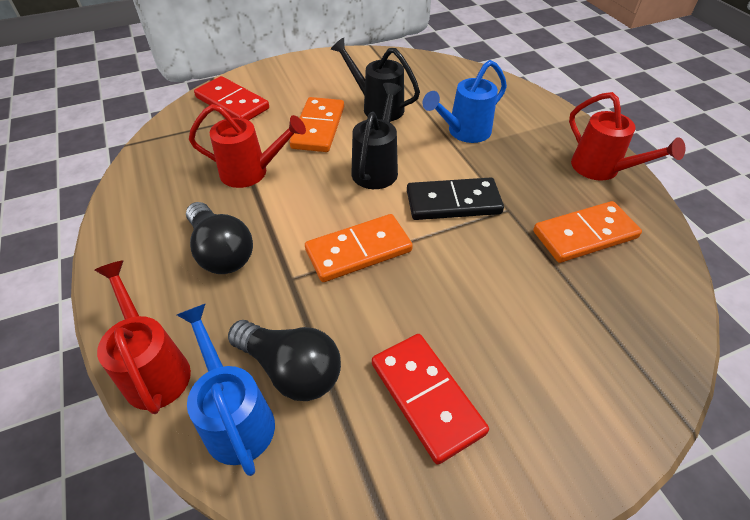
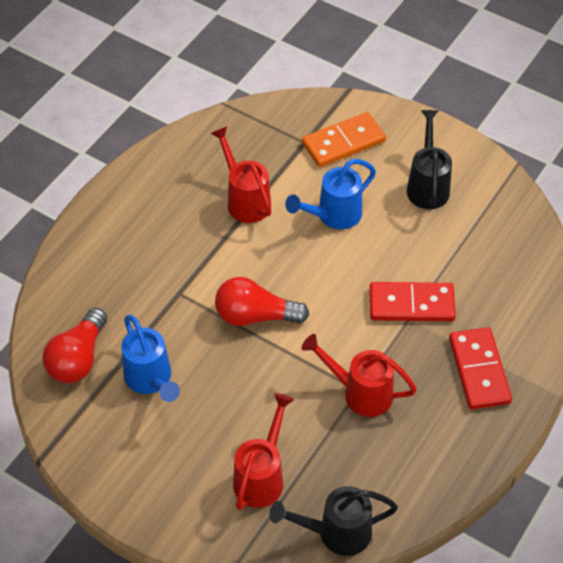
black domino: 1 -> 0
black light bulb: 2 -> 0
orange domino: 3 -> 1
red light bulb: 0 -> 2

